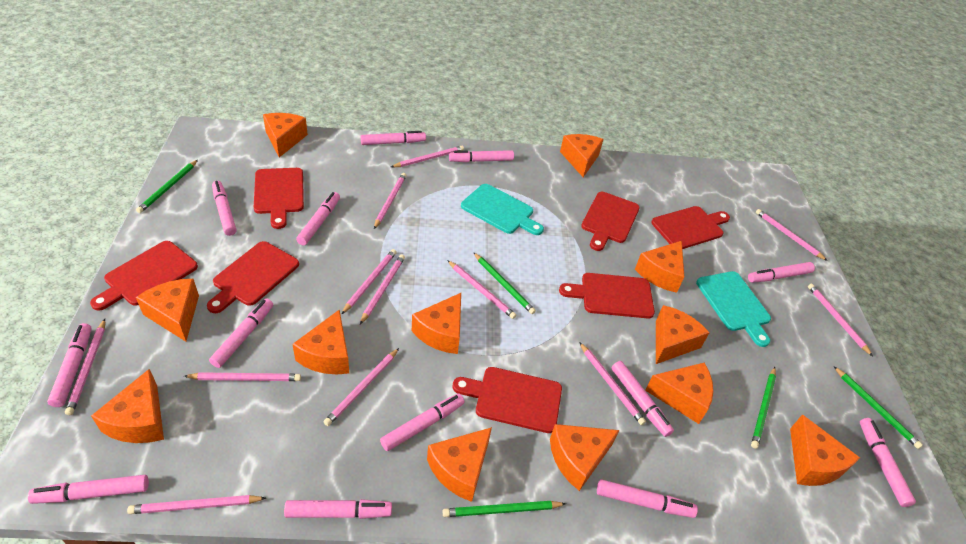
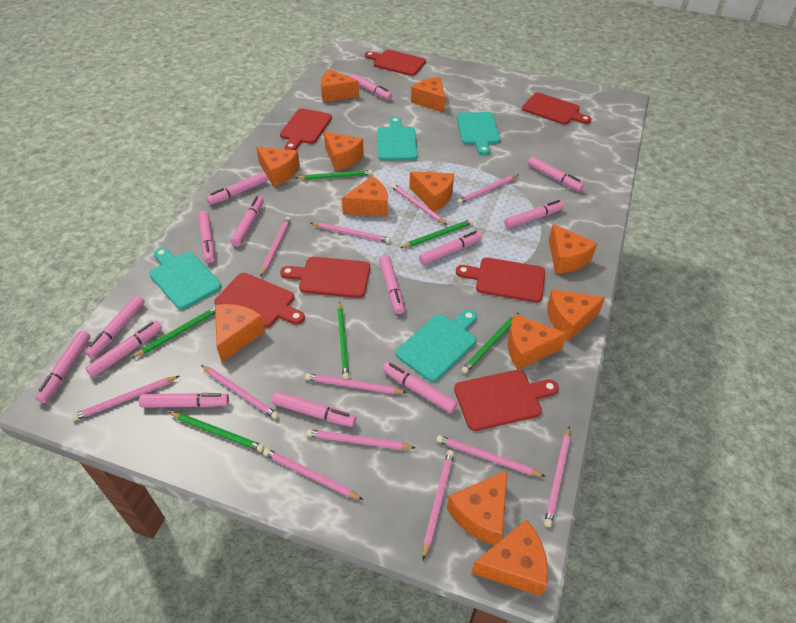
green pencil: 5 -> 6
pink marker: 13 -> 14
turquoise cutting board: 2 -> 4

